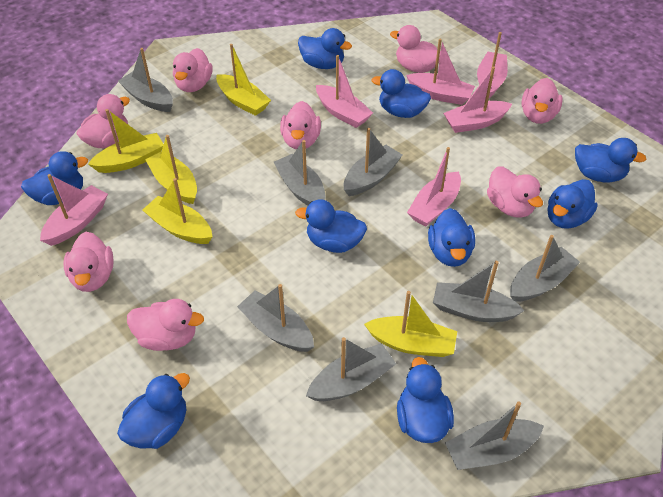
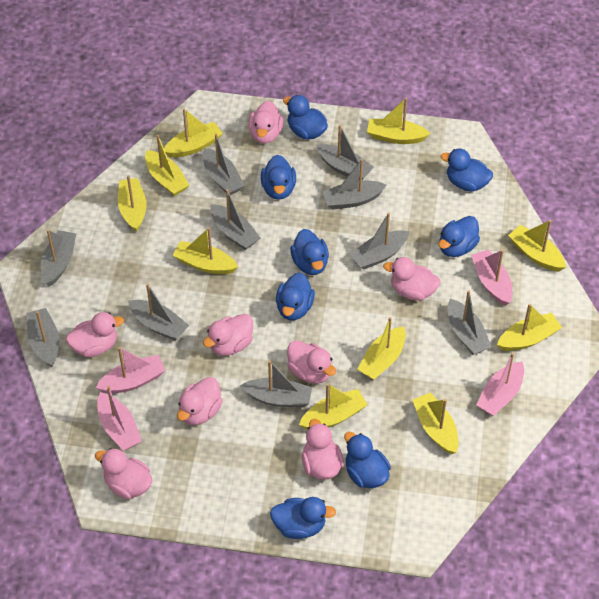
blue duck: 9 -> 8
grey boat: 8 -> 10
pink boat: 6 -> 4
yellow boat: 5 -> 10

